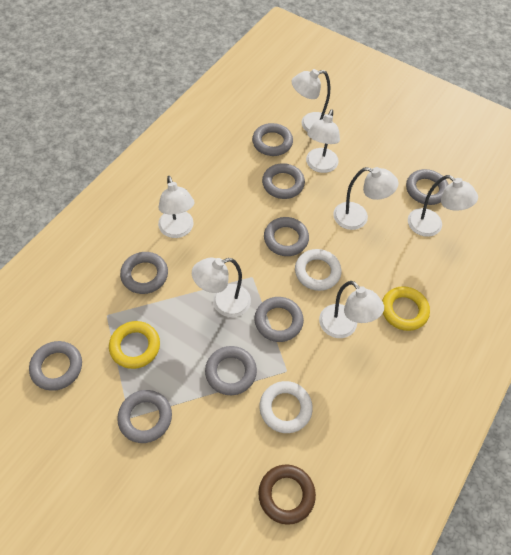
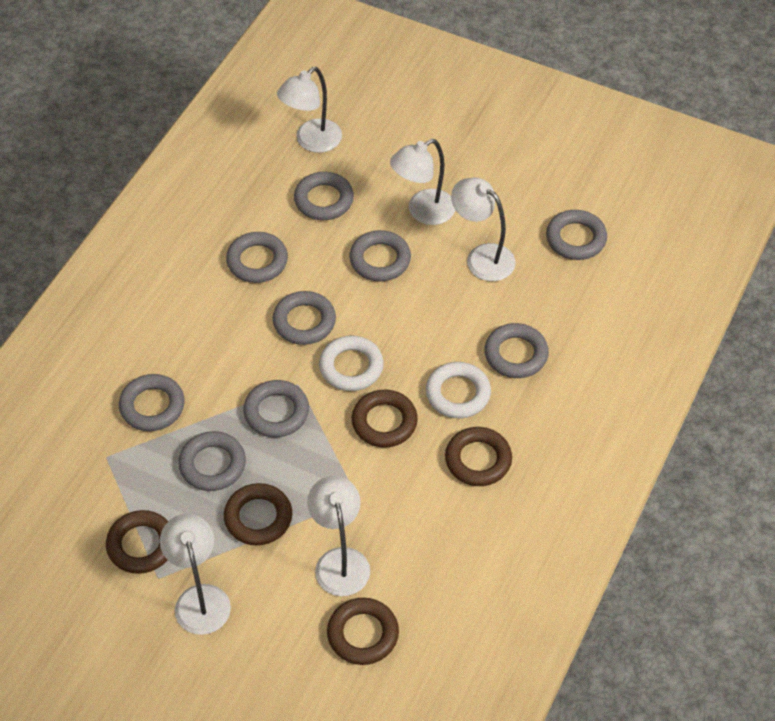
brown ring: 1 -> 5
white lamp: 7 -> 5
yellow ring: 2 -> 0

